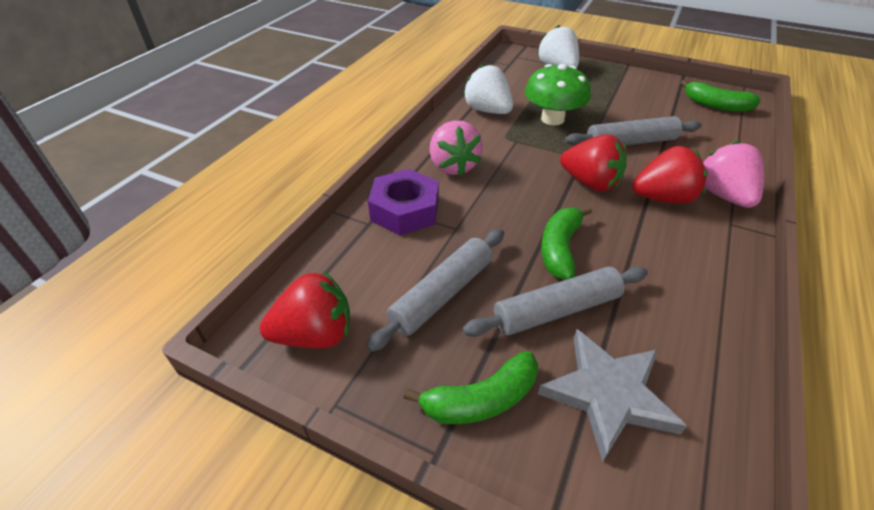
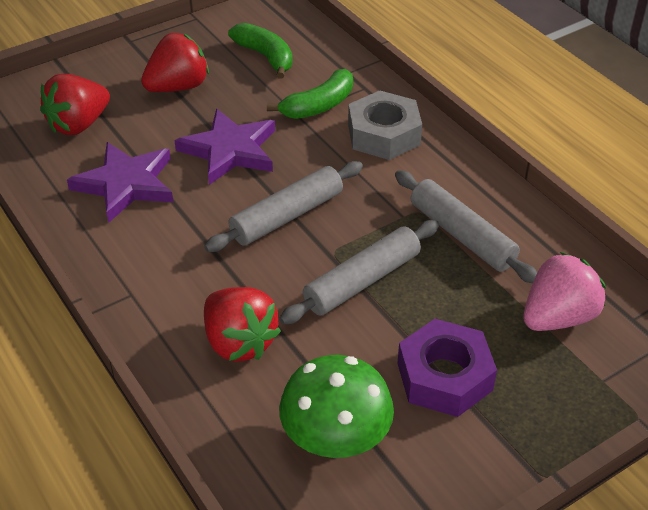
green banana: 3 -> 2
grey nut: 0 -> 1
grey star: 1 -> 0
pink strawberry: 2 -> 1
purple star: 0 -> 2
white strawberry: 2 -> 0

